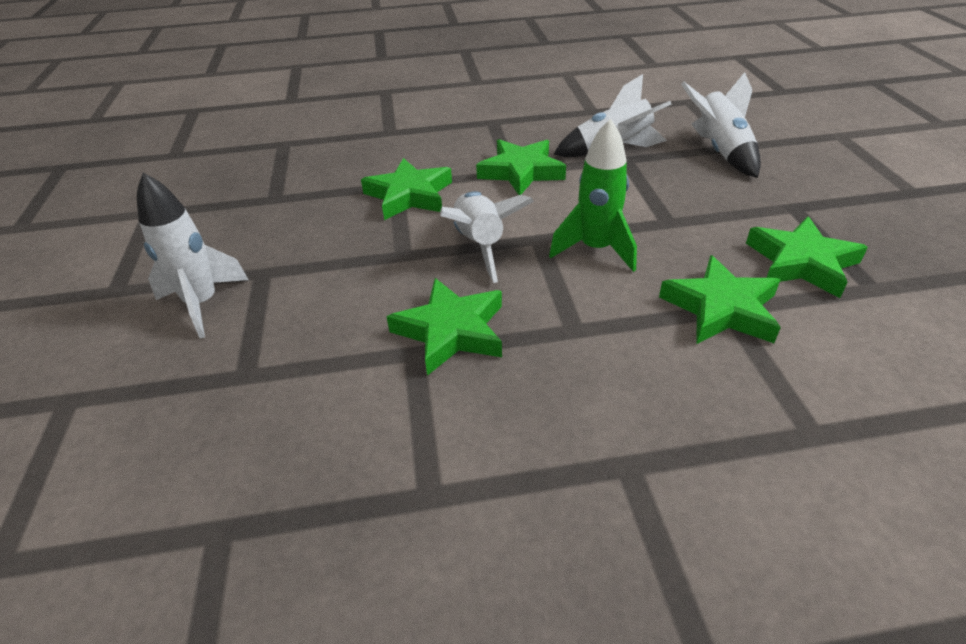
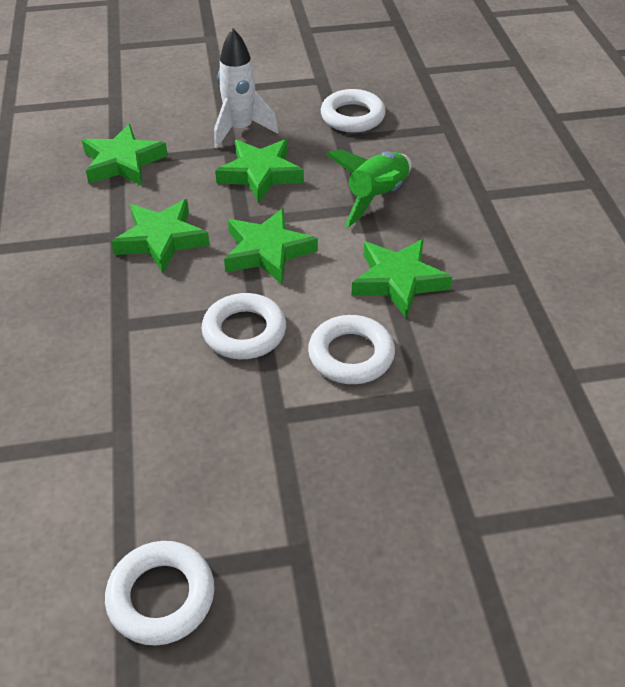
white ring: 0 -> 4
white rocket: 4 -> 1

